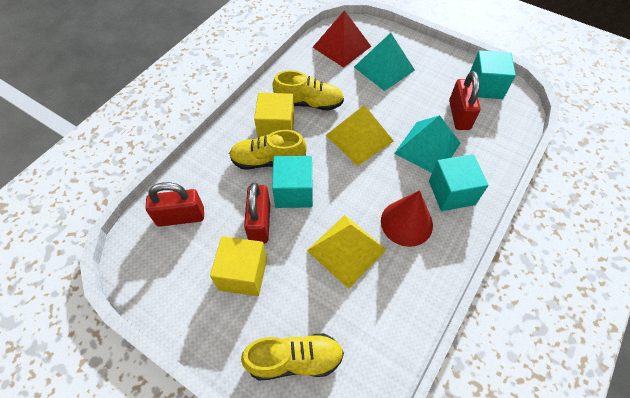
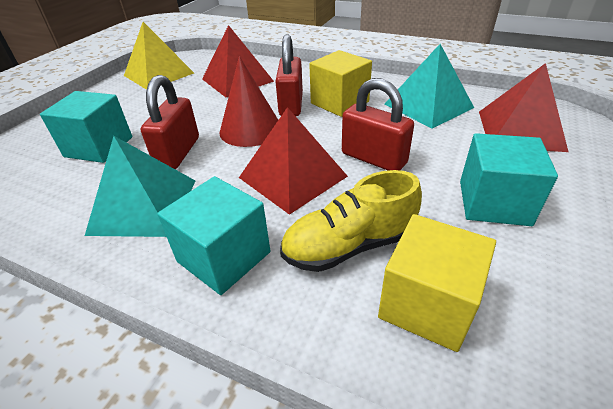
red pyramid: 1 -> 3
yellow pyramid: 2 -> 1
yellow shoe: 3 -> 1

